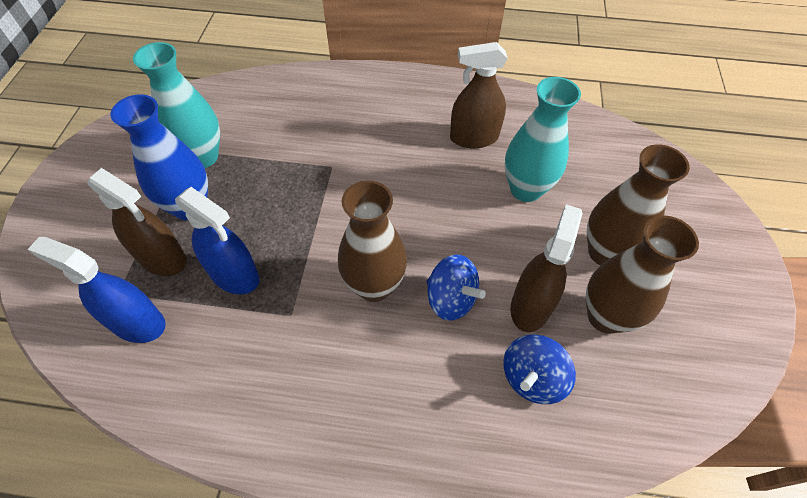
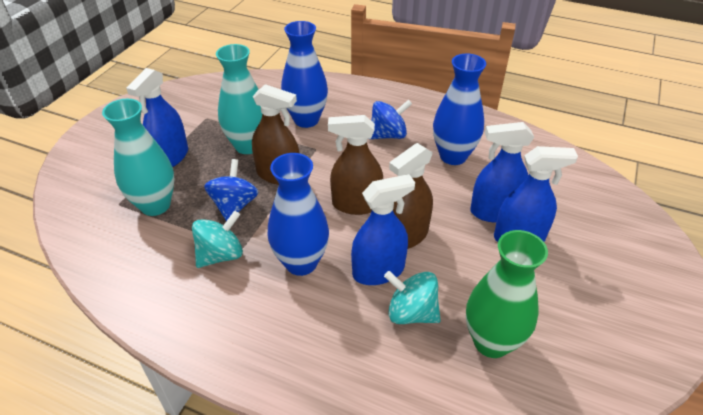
blue spray bottle: 2 -> 4
blue vase: 1 -> 3
brown vase: 3 -> 0
green vase: 0 -> 1
turquoise spinning top: 0 -> 2

